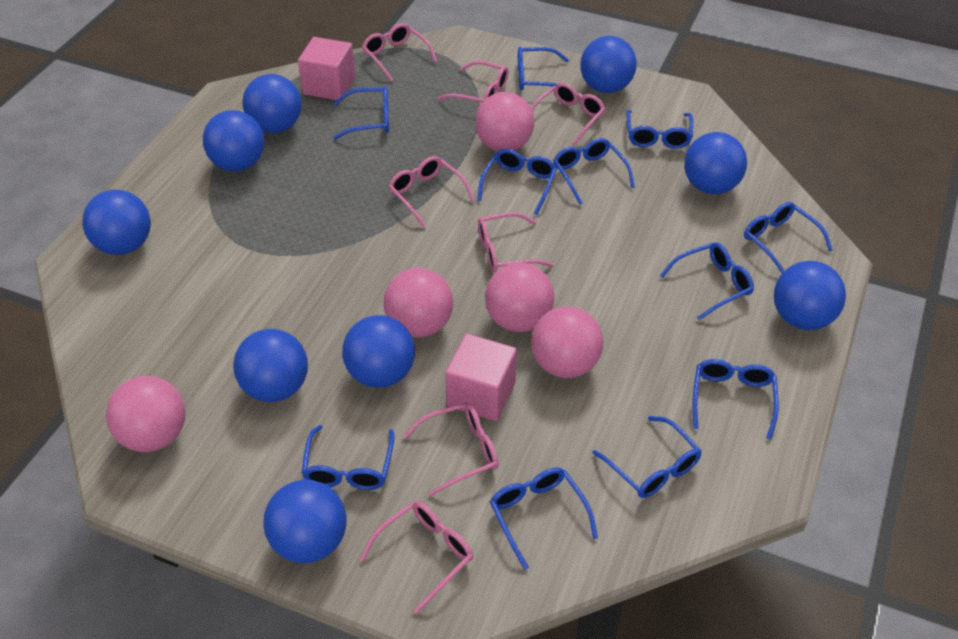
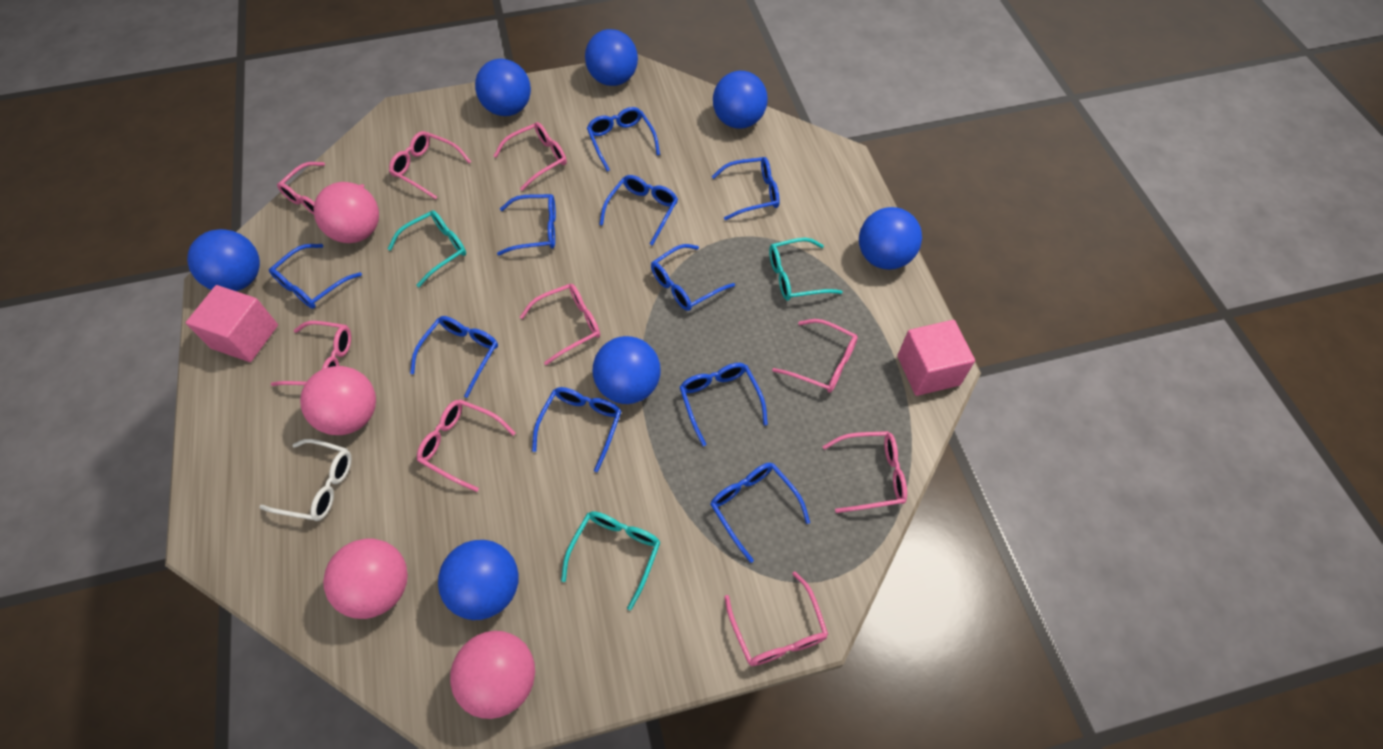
blue ball: 9 -> 7
blue glasses: 11 -> 10
pink ball: 5 -> 4
pink glasses: 7 -> 9
turquoise glasses: 0 -> 3
white glasses: 0 -> 1

